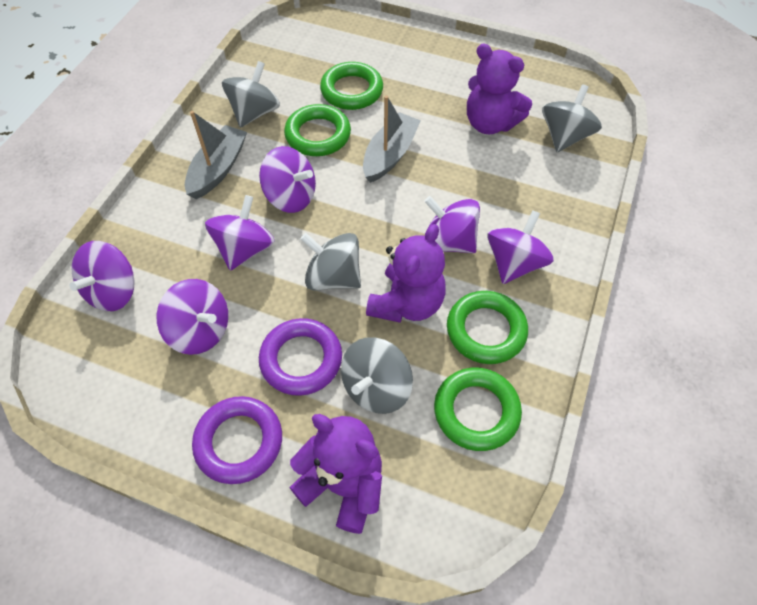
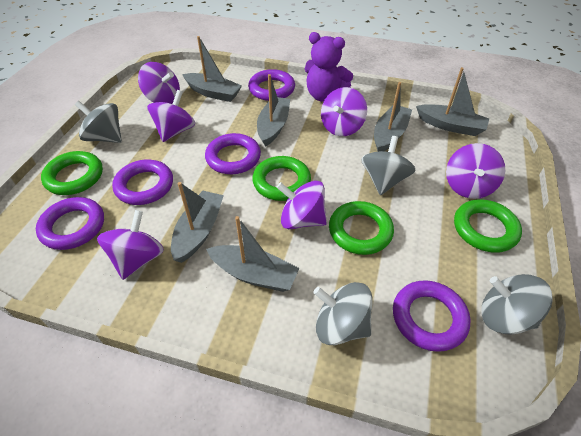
grey boat: 2 -> 6
purple ring: 2 -> 5
purple teddy bear: 3 -> 1

